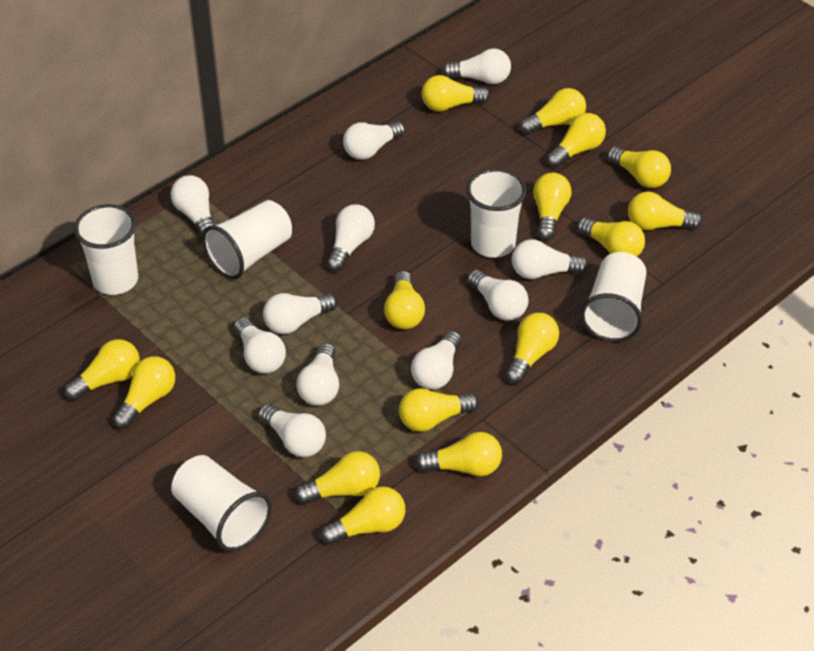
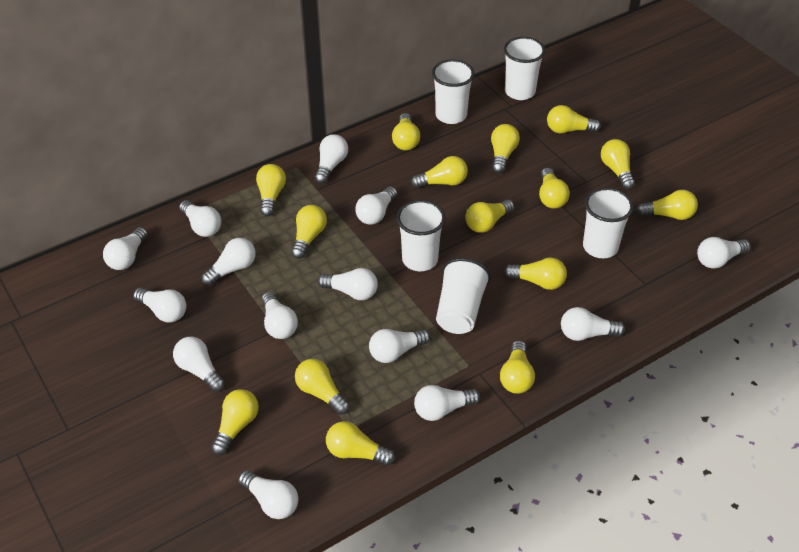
white light bulb: 11 -> 14

